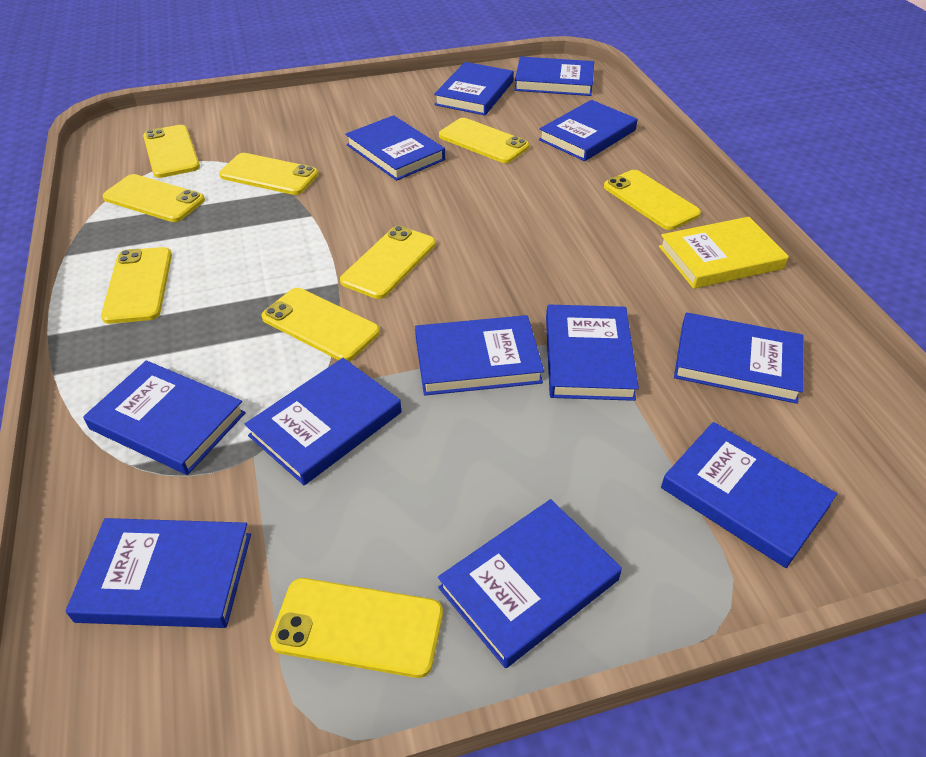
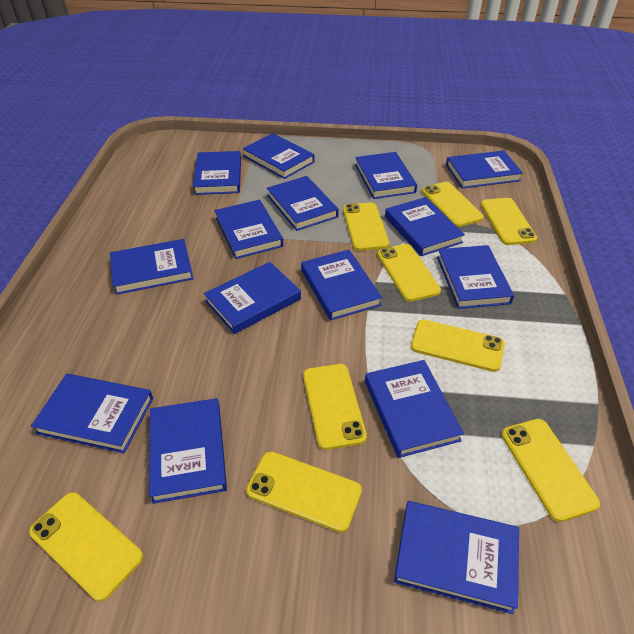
blue book: 12 -> 15
yellow book: 1 -> 0

